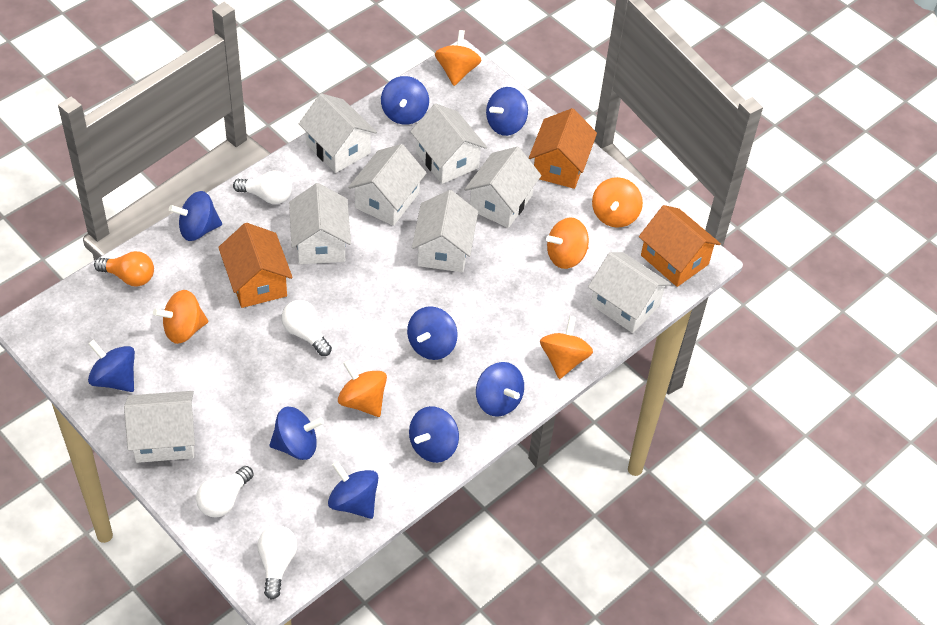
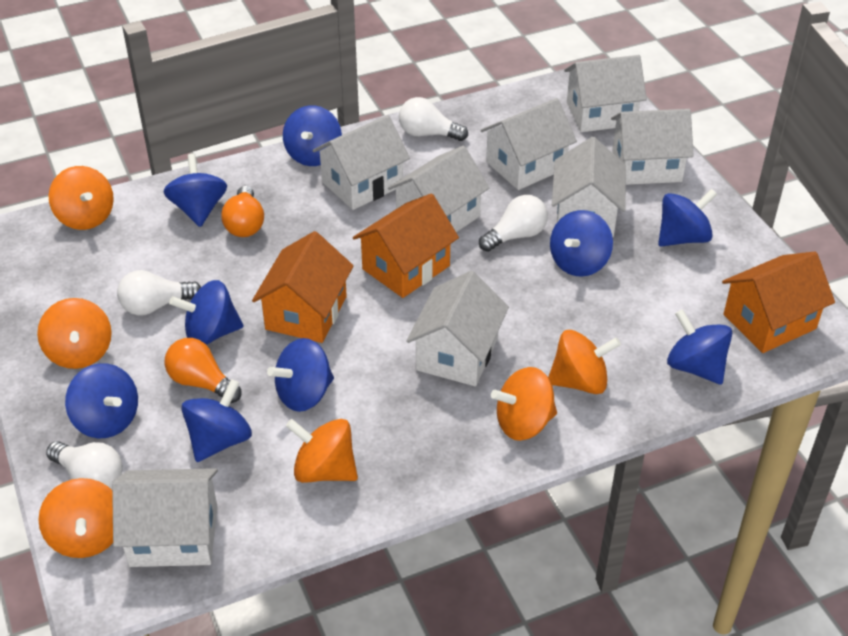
orange light bulb: 1 -> 2

